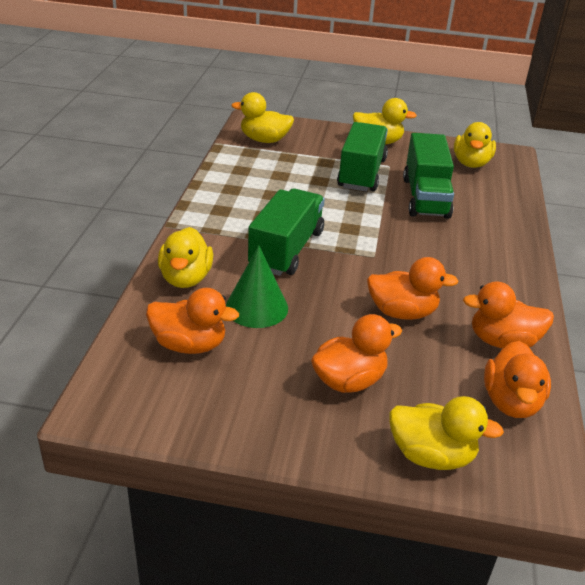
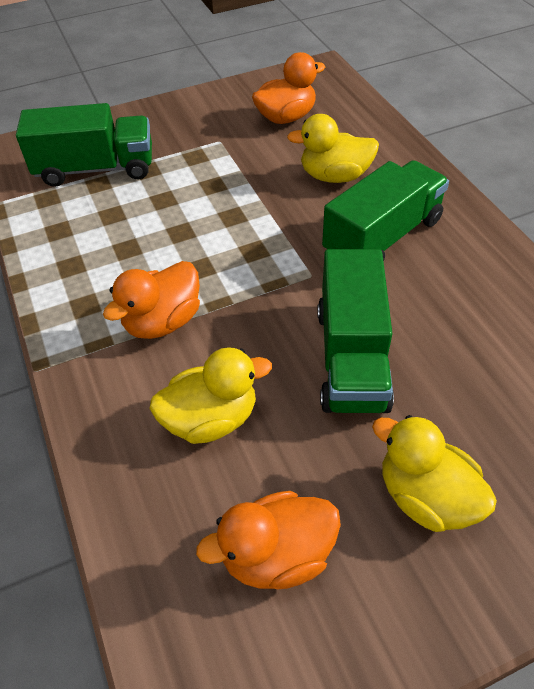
green cone: 1 -> 0
orange duck: 5 -> 3
yellow duck: 5 -> 3

